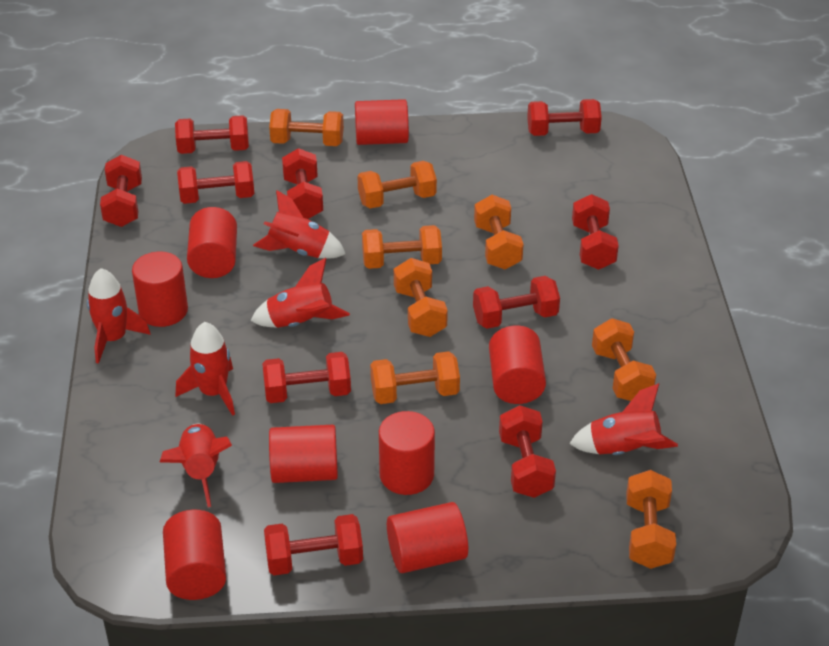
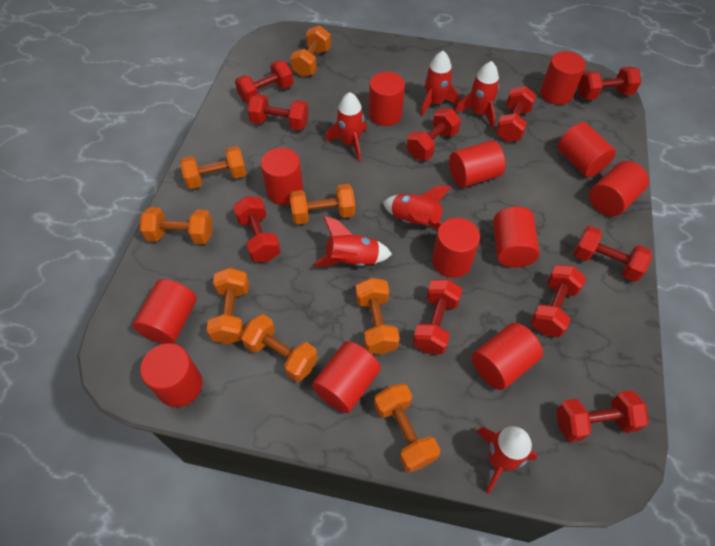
red cylinder: 8 -> 12

